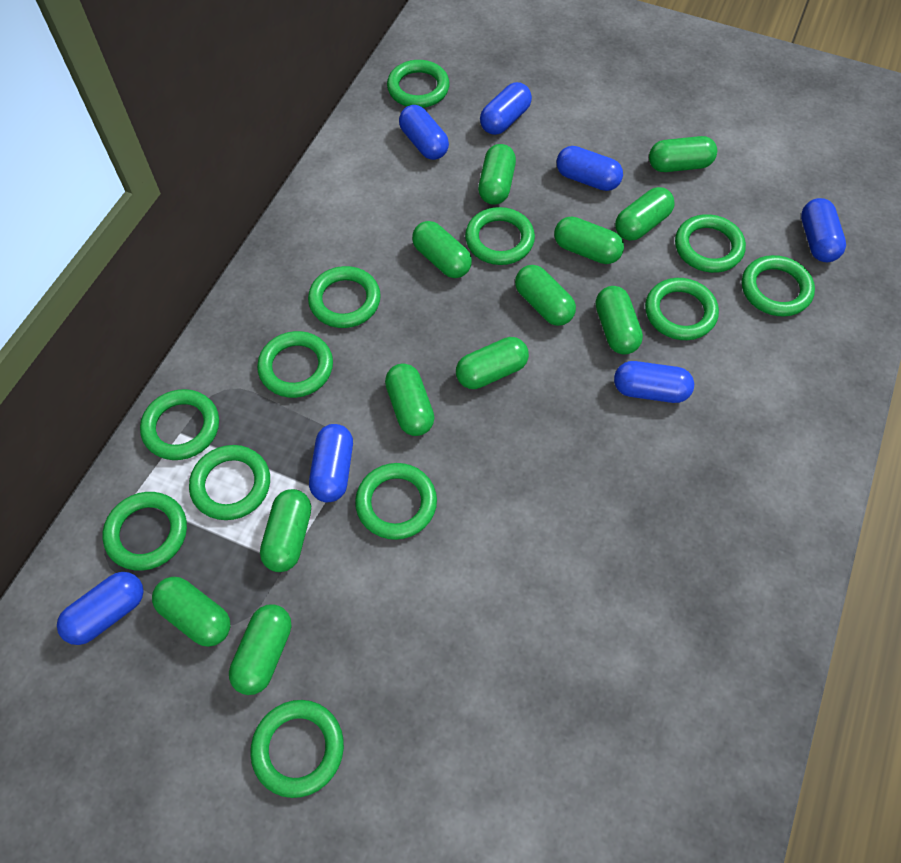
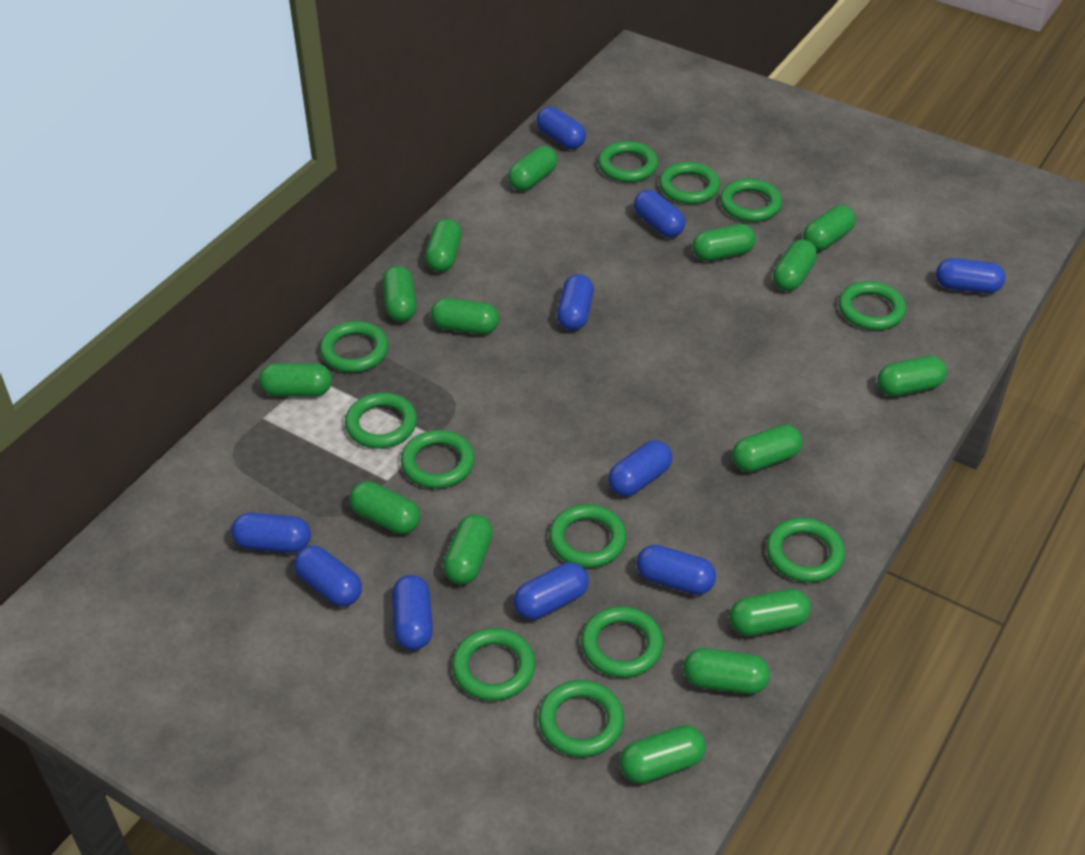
blue capsule: 7 -> 10
green capsule: 12 -> 15

